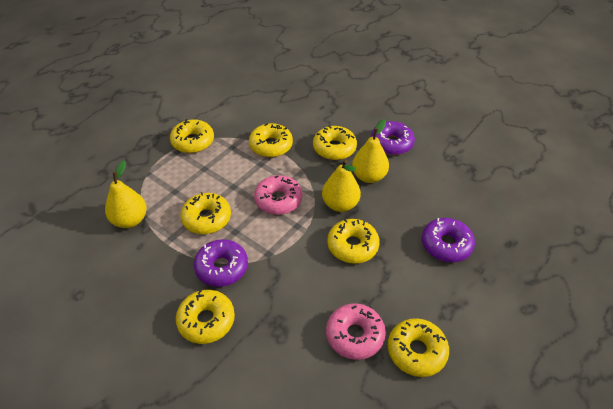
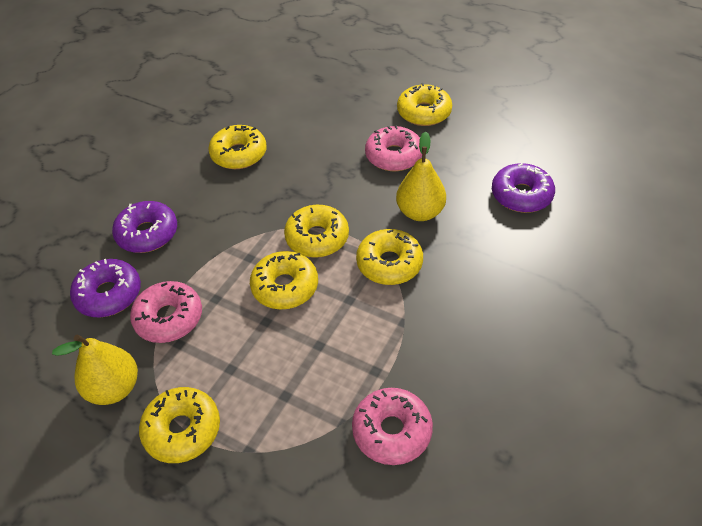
pink donut: 2 -> 3
yellow donut: 7 -> 6
yellow pear: 3 -> 2

